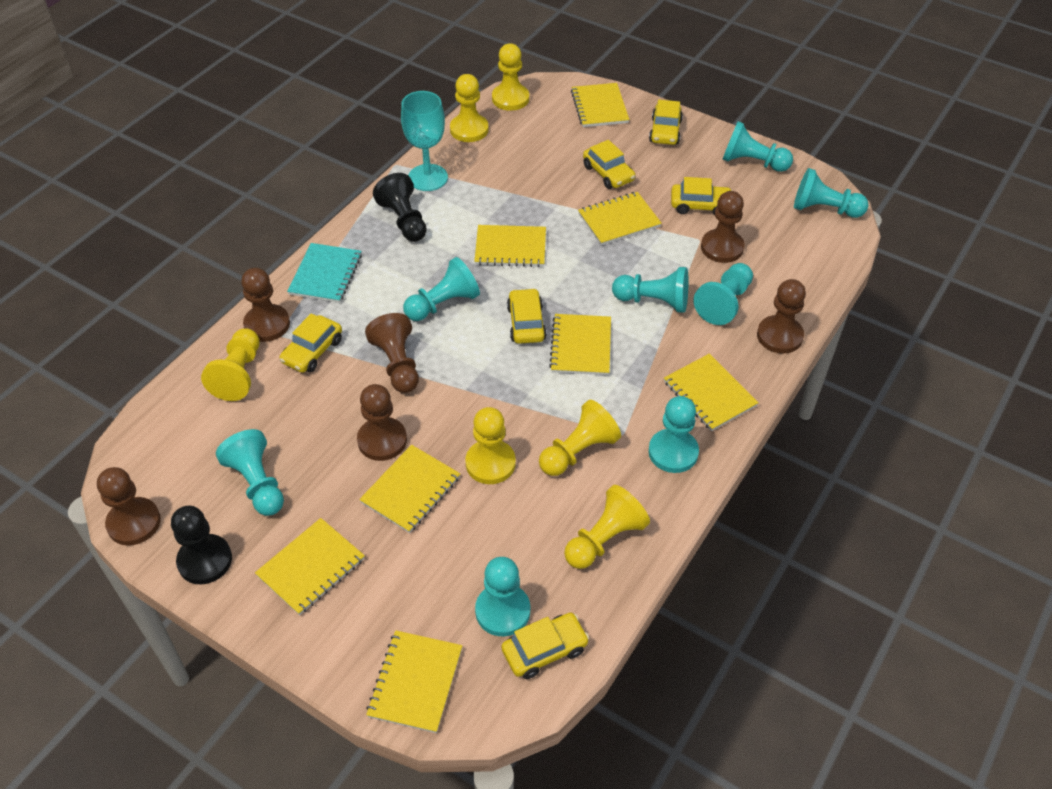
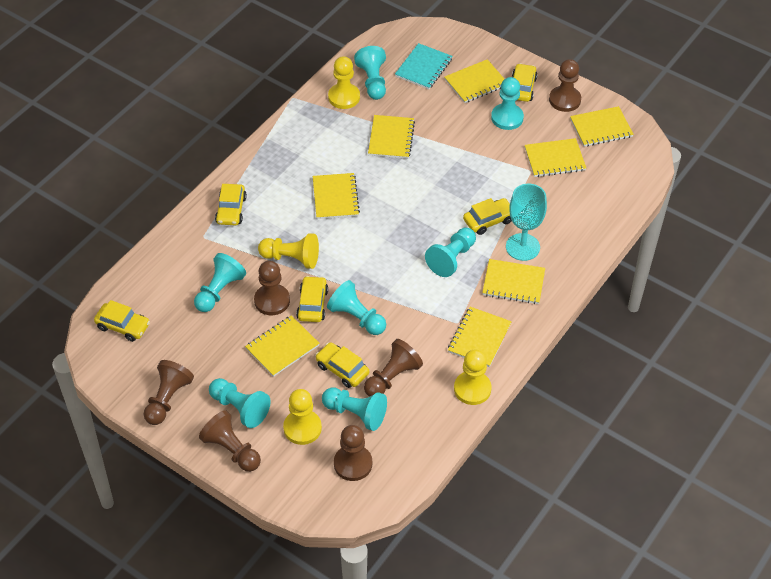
black pawn: 2 -> 0
turquoise pawn: 8 -> 7
yellow pawn: 6 -> 4

